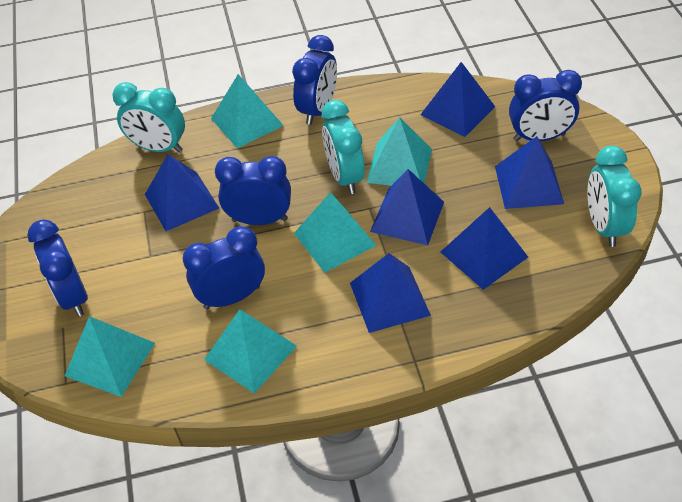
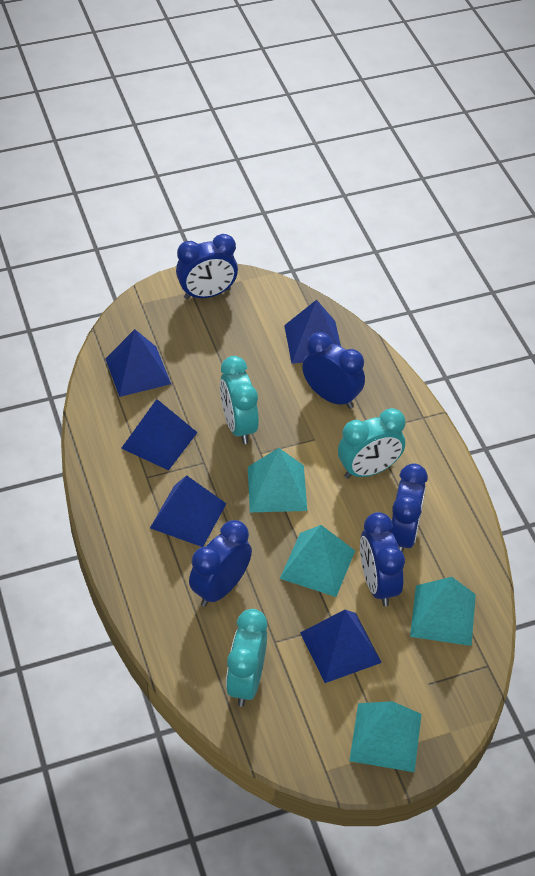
blue pyramid: 6 -> 5
turquoise pyramid: 5 -> 4

